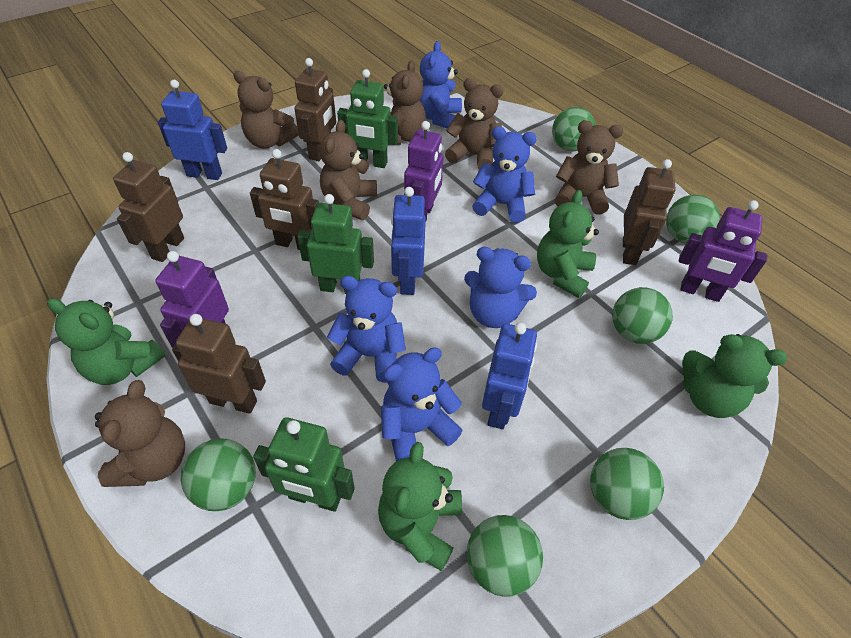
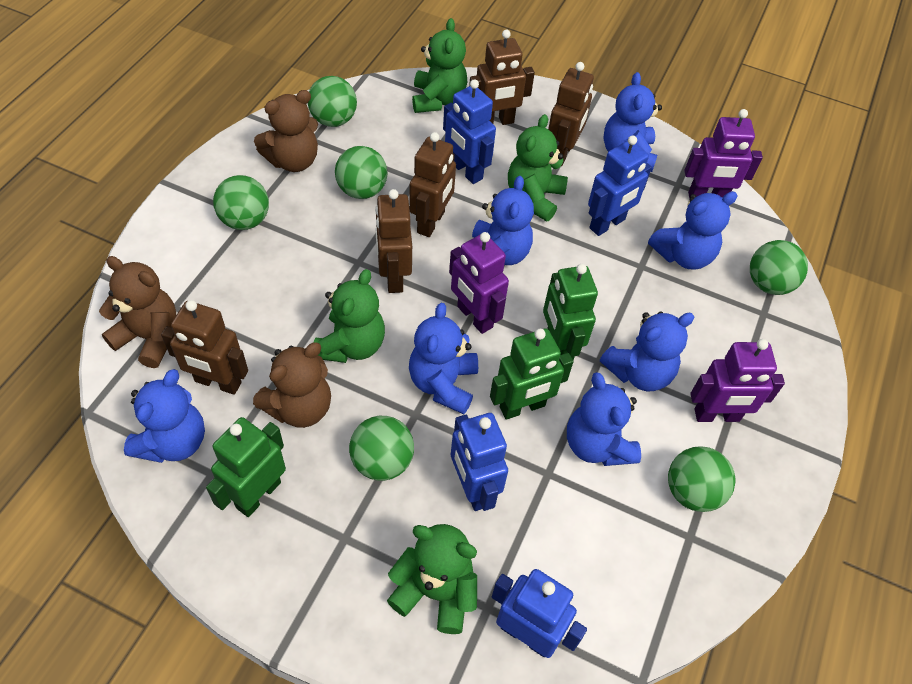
blue robot: 3 -> 4
blue teddy bear: 5 -> 7
brown teddy bear: 6 -> 3

